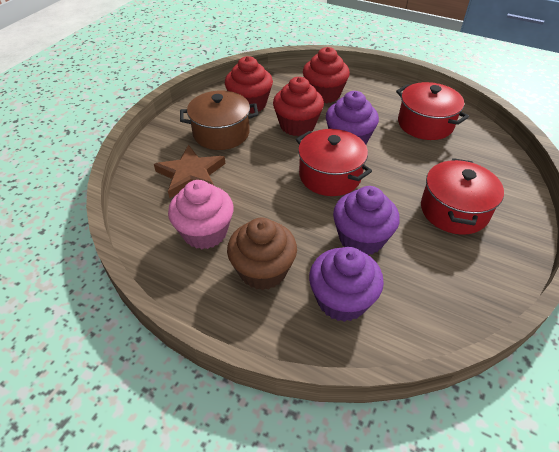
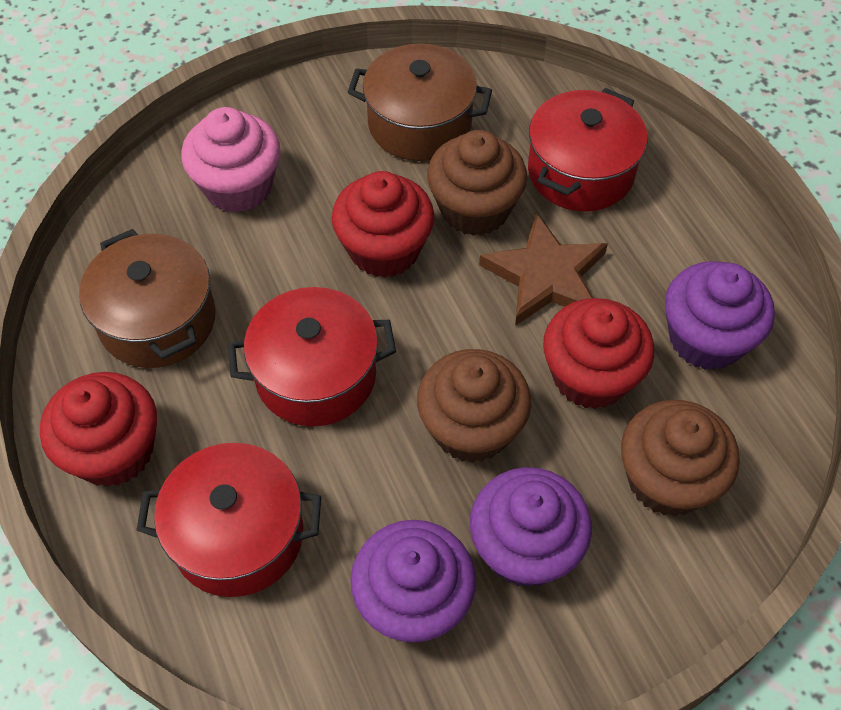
brown cupcake: 1 -> 3
brown pot: 1 -> 2

